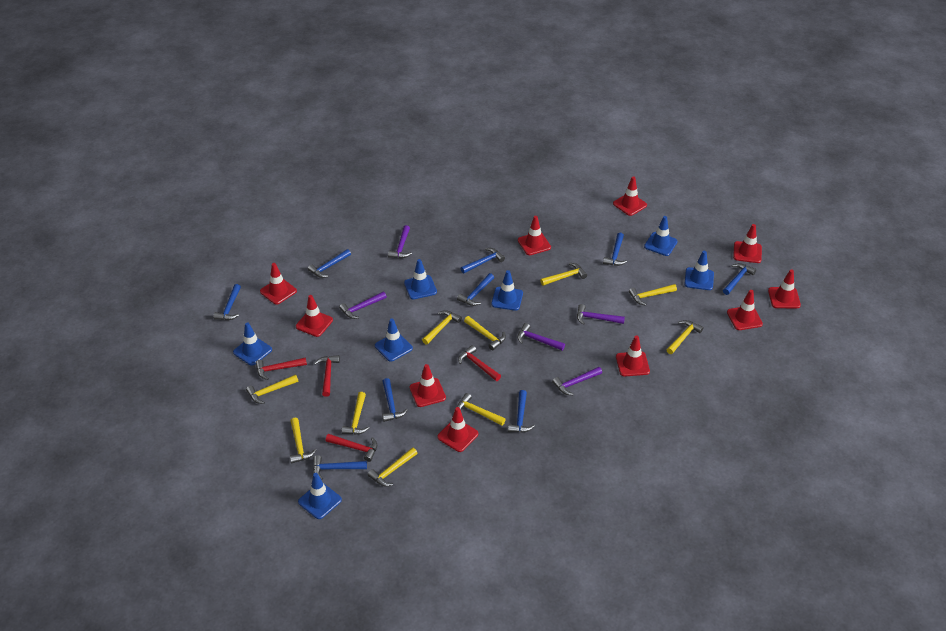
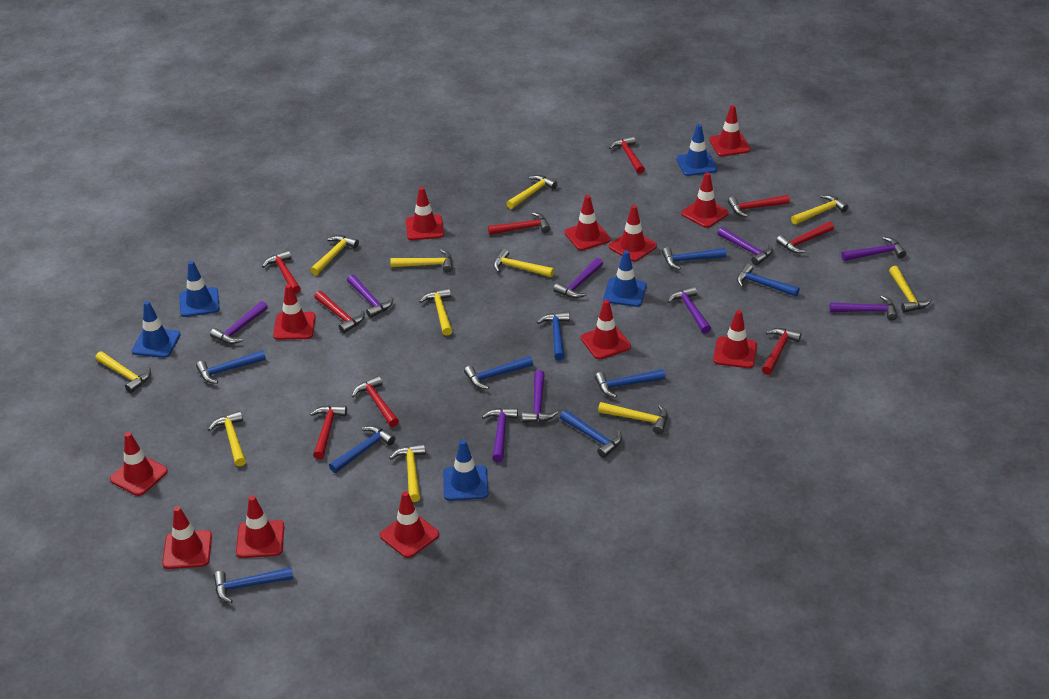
blue traffic cone: 7 -> 5
purple hammer: 5 -> 9
red hammer: 4 -> 9
red traffic cone: 10 -> 12
yellow hammer: 10 -> 11

